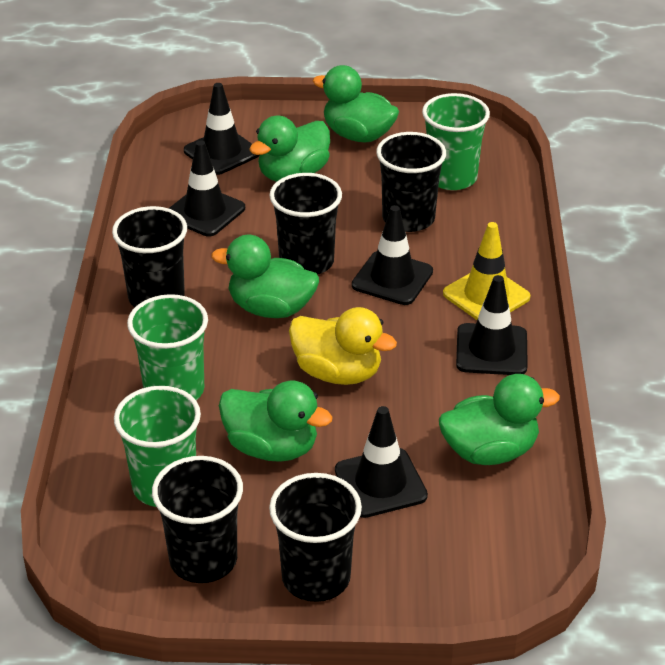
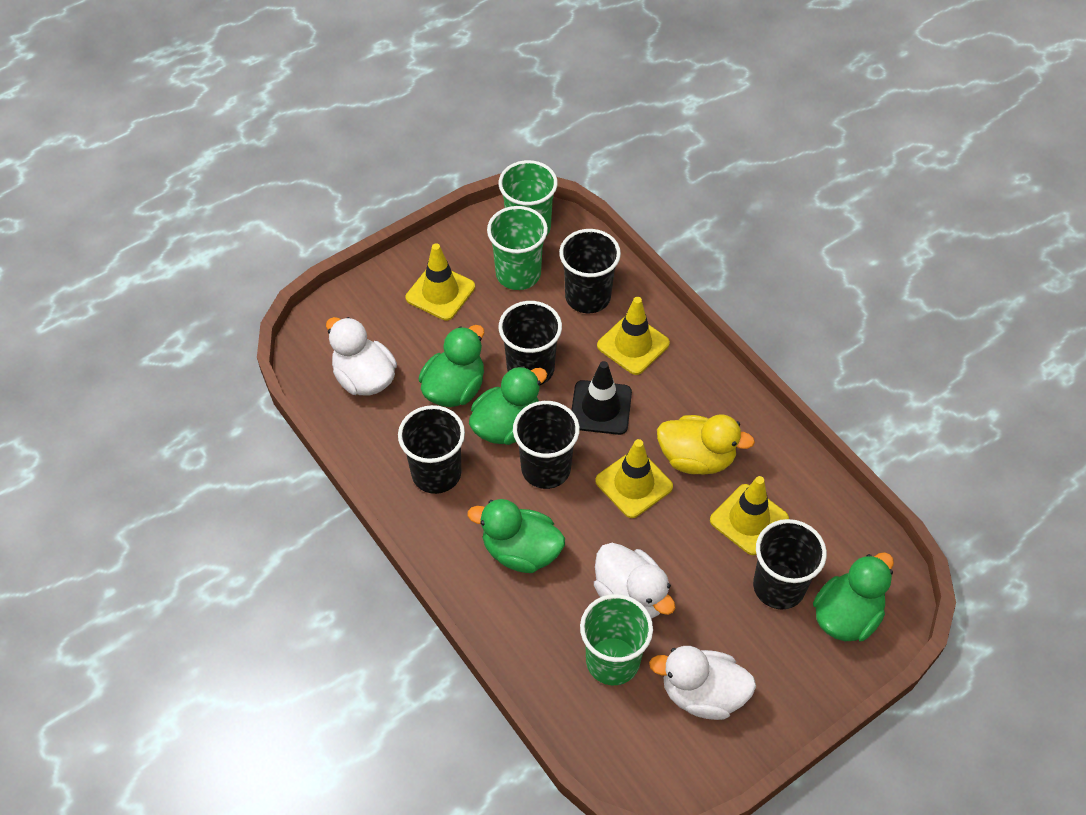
black traffic cone: 5 -> 1
green duck: 5 -> 4
white duck: 0 -> 3
yellow traffic cone: 1 -> 4

